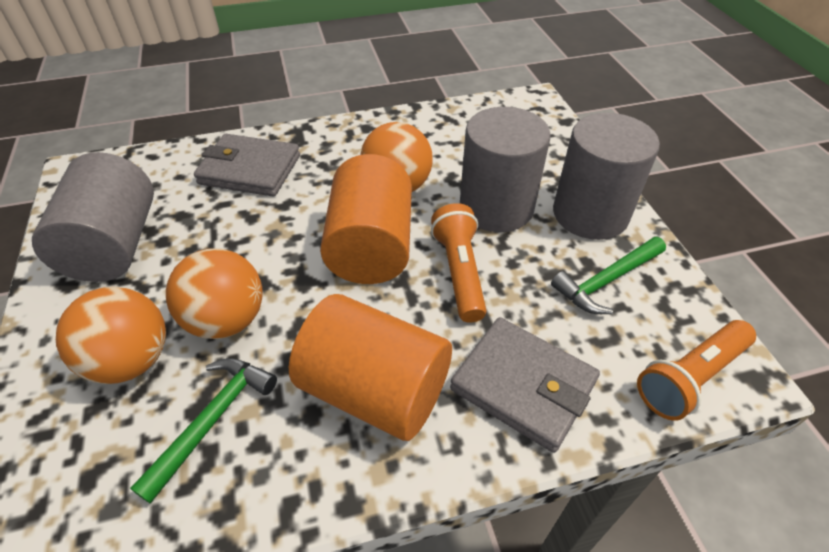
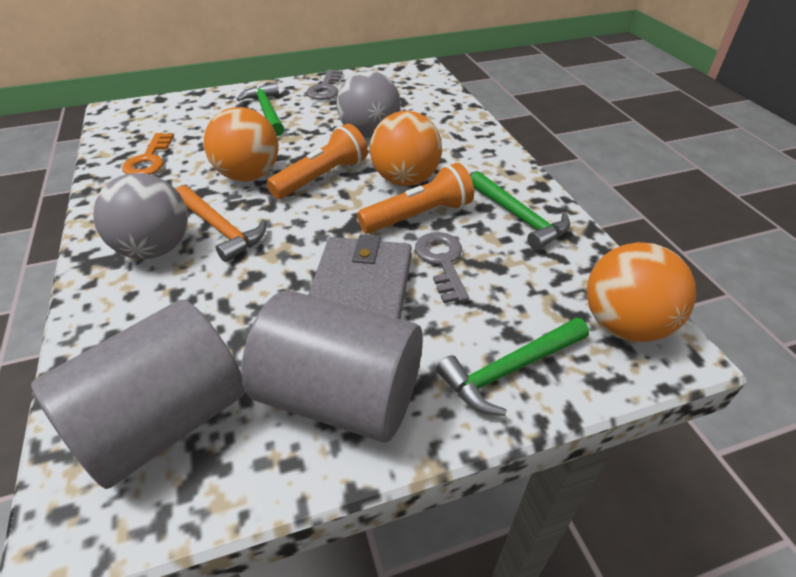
green hammer: 2 -> 3
grey ball: 0 -> 2
grey cylinder: 3 -> 2
grey key: 0 -> 2
grey wallet: 2 -> 1
orange cylinder: 2 -> 0
orange hammer: 0 -> 1
orange key: 0 -> 1

